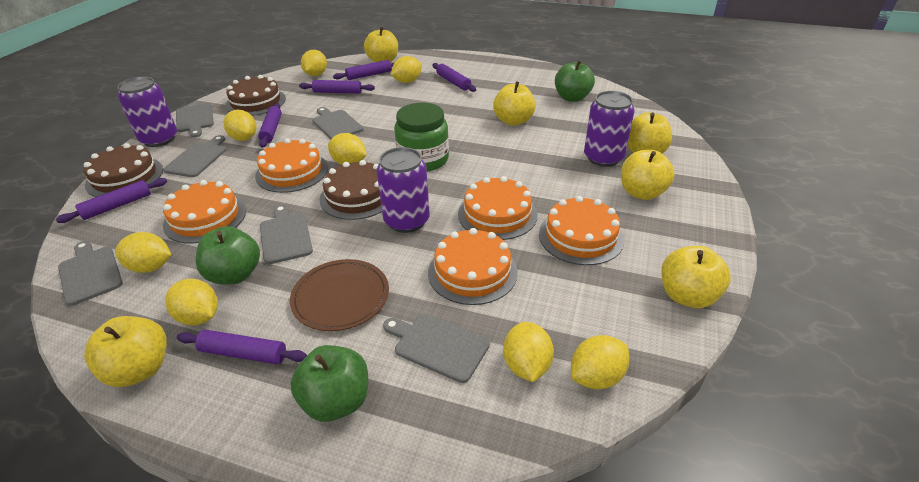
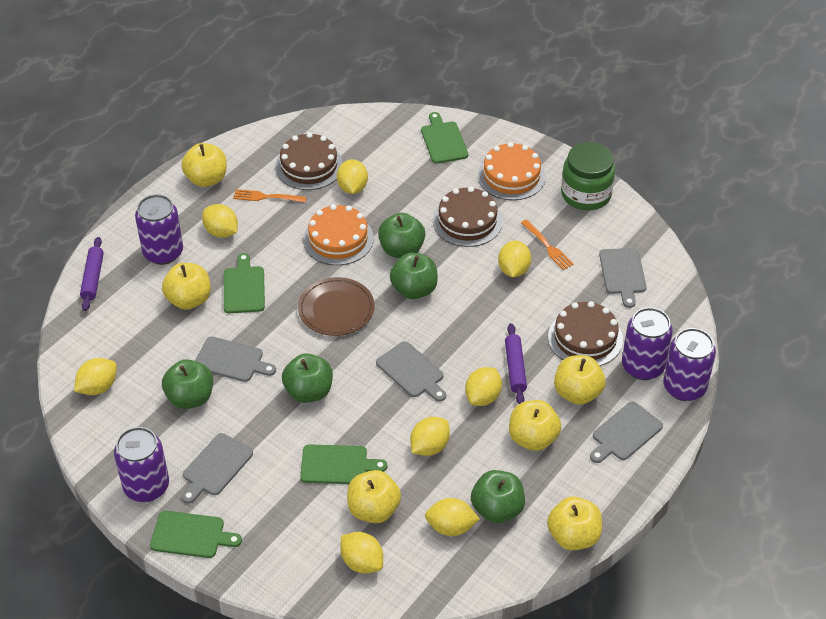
green apple: 3 -> 5
green cutting board: 0 -> 4
grey cutting board: 6 -> 5
orange cake: 5 -> 2
orange fork: 0 -> 2
purple can: 3 -> 4
purple rolling pin: 6 -> 2

